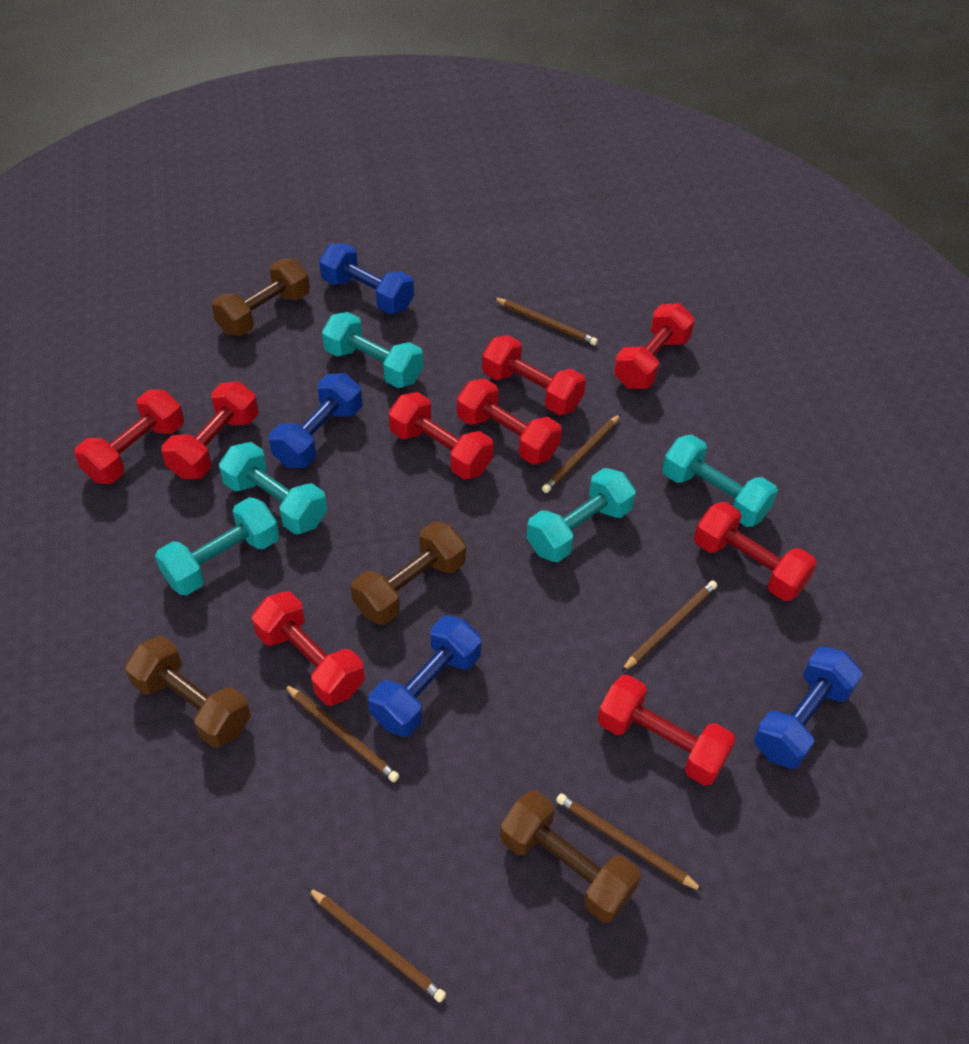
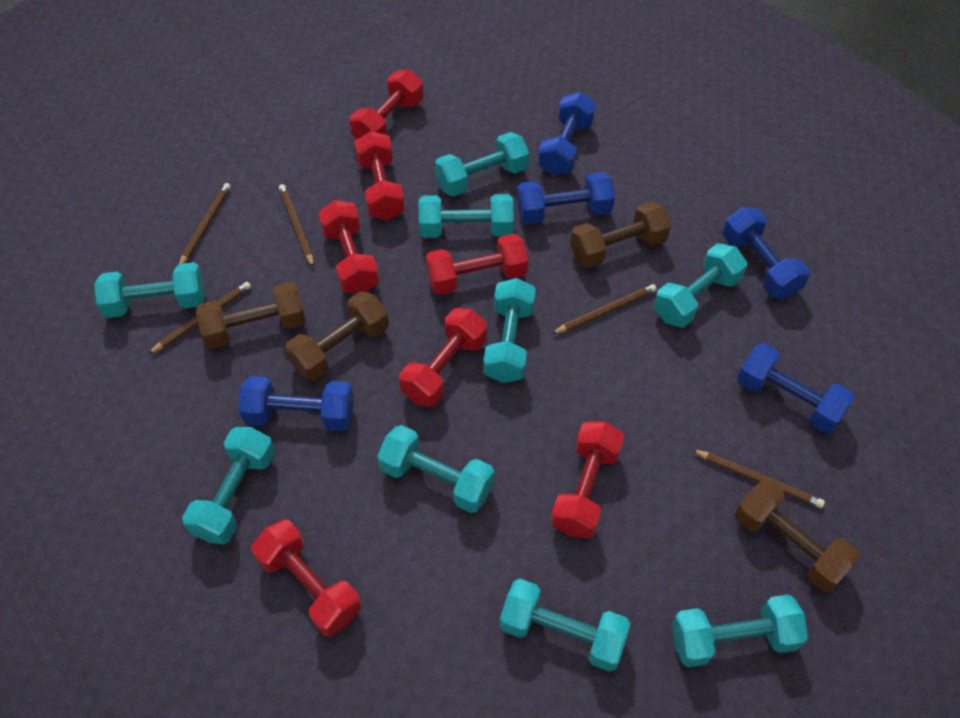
blue dumbbell: 4 -> 5
brown pencil: 6 -> 5
red dumbbell: 9 -> 7
turquoise dumbbell: 5 -> 9

